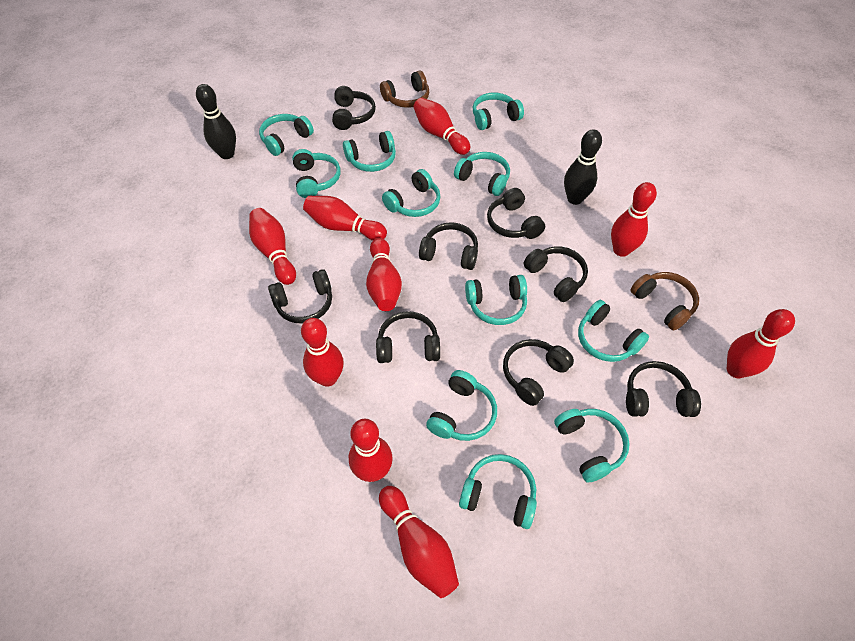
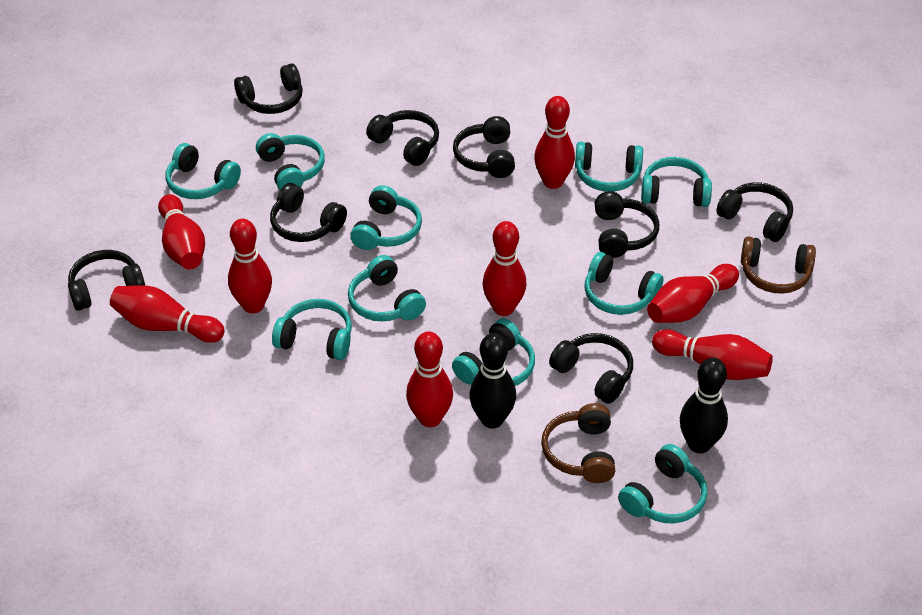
red bowling pin: 9 -> 8
turquoise headphones: 11 -> 10

